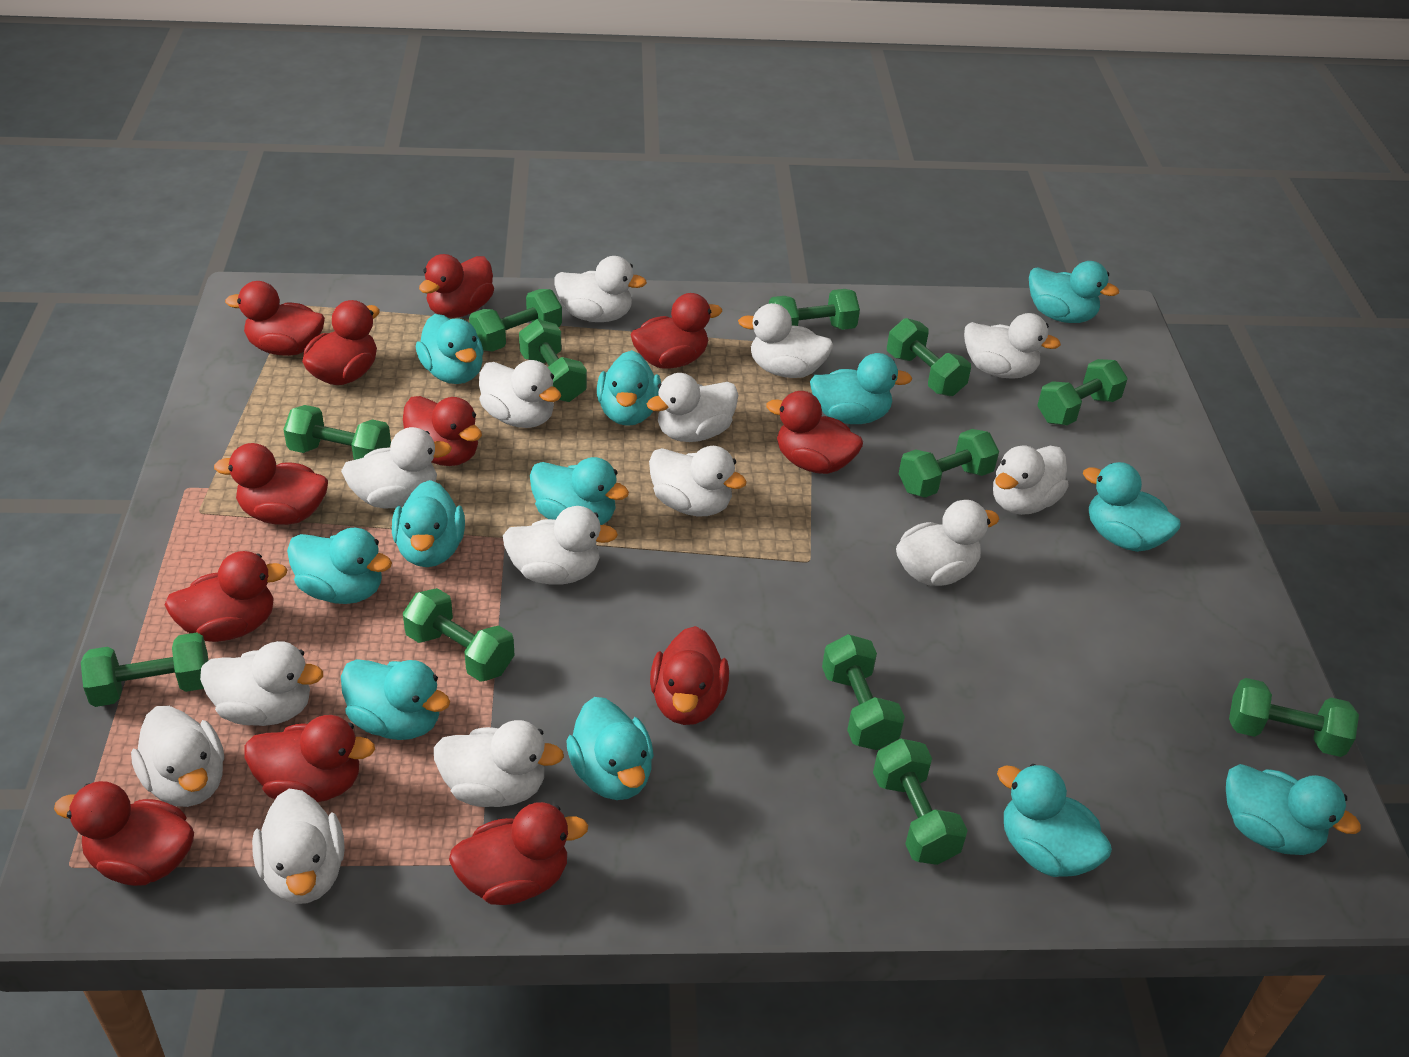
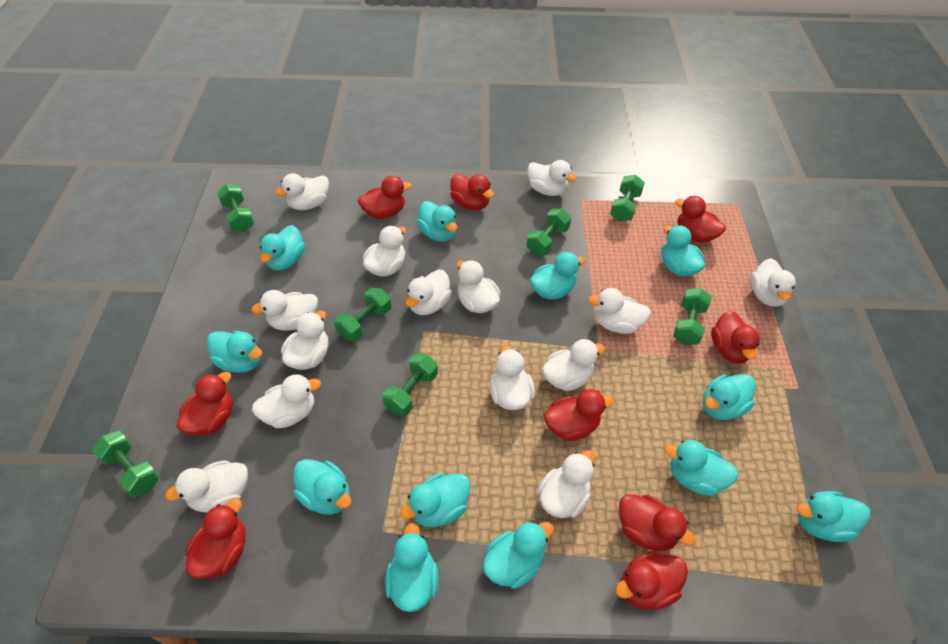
green dumbbell: 12 -> 7
red duck: 12 -> 9

